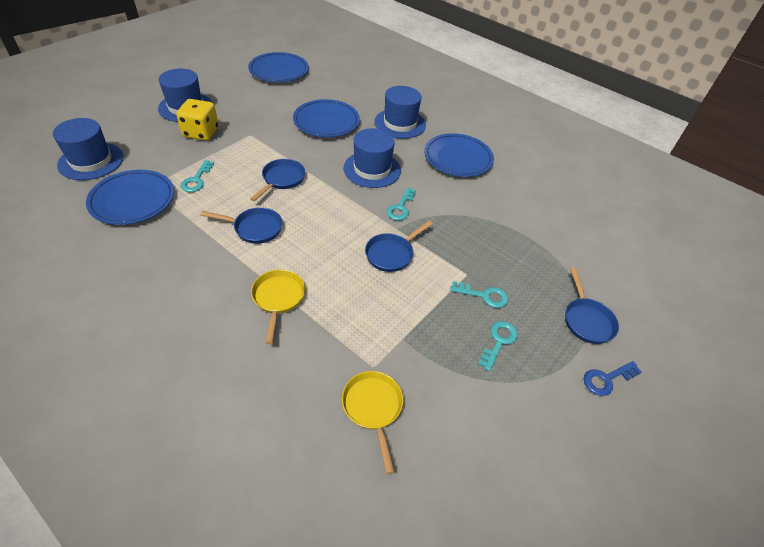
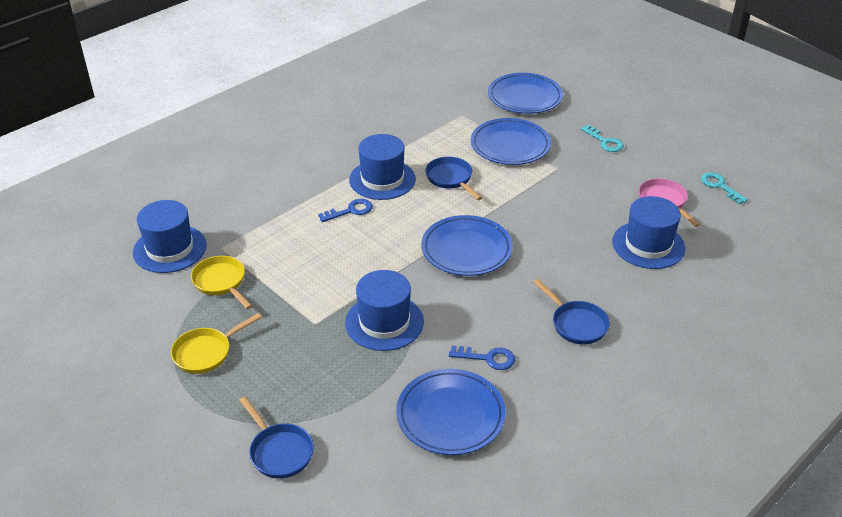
blue key: 1 -> 2
blue pan: 4 -> 3
pink pan: 0 -> 1
turquoise key: 4 -> 2
yellow dice: 1 -> 0

